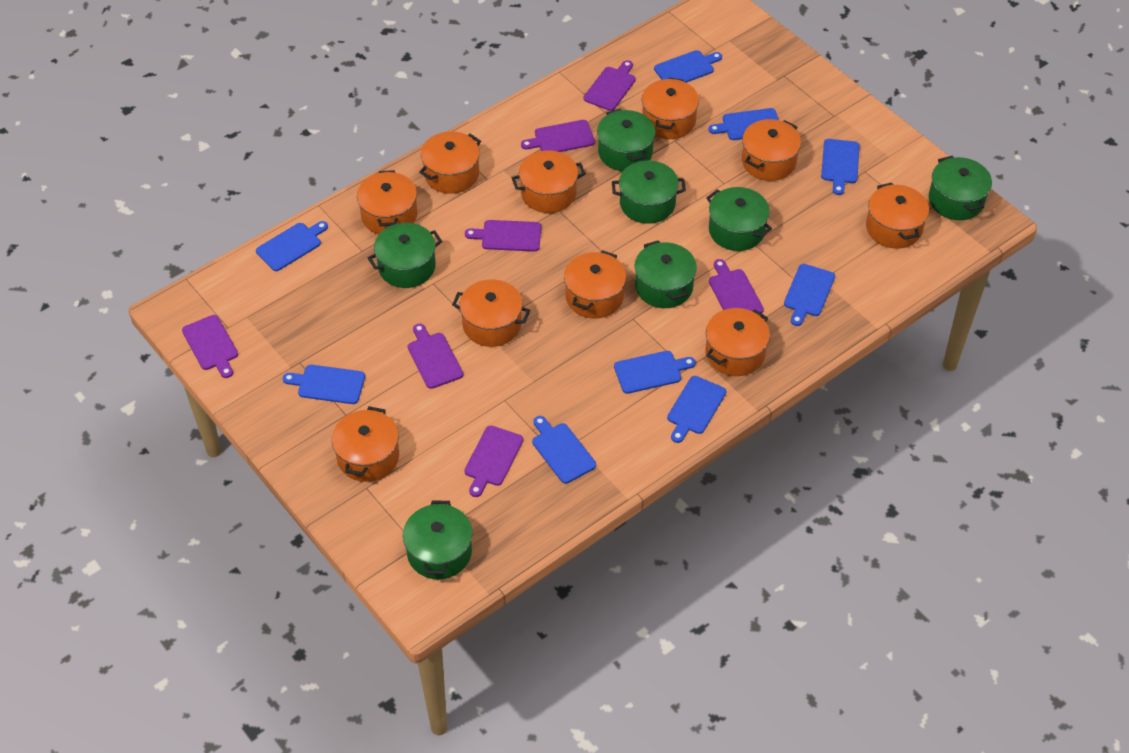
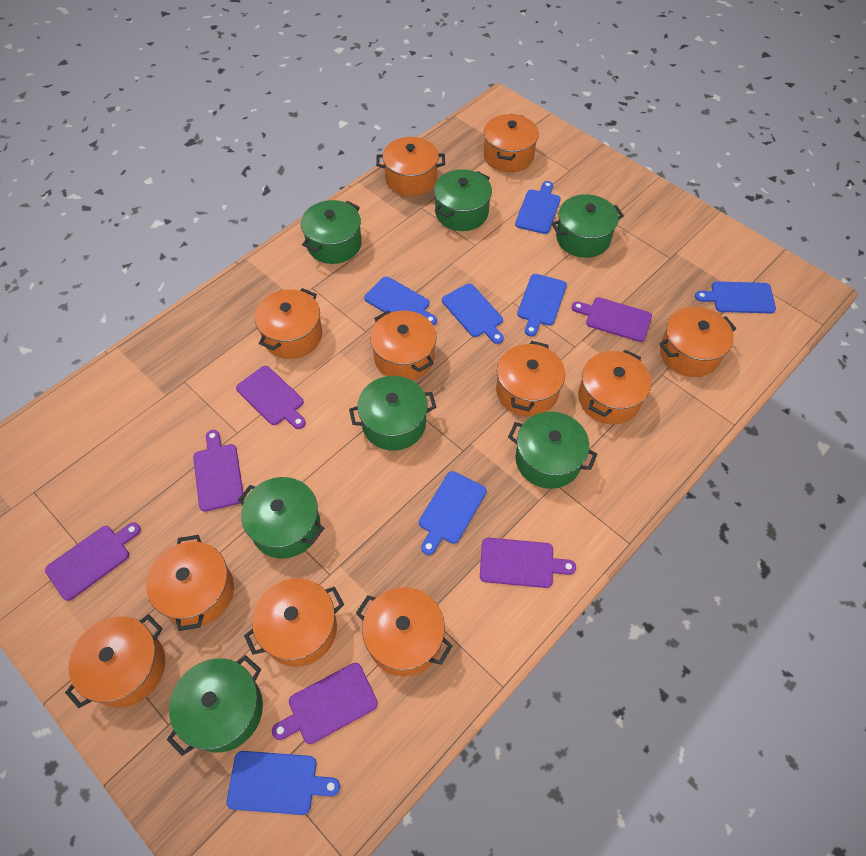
blue cutting board: 9 -> 7
orange pot: 10 -> 11
purple cutting board: 7 -> 6

